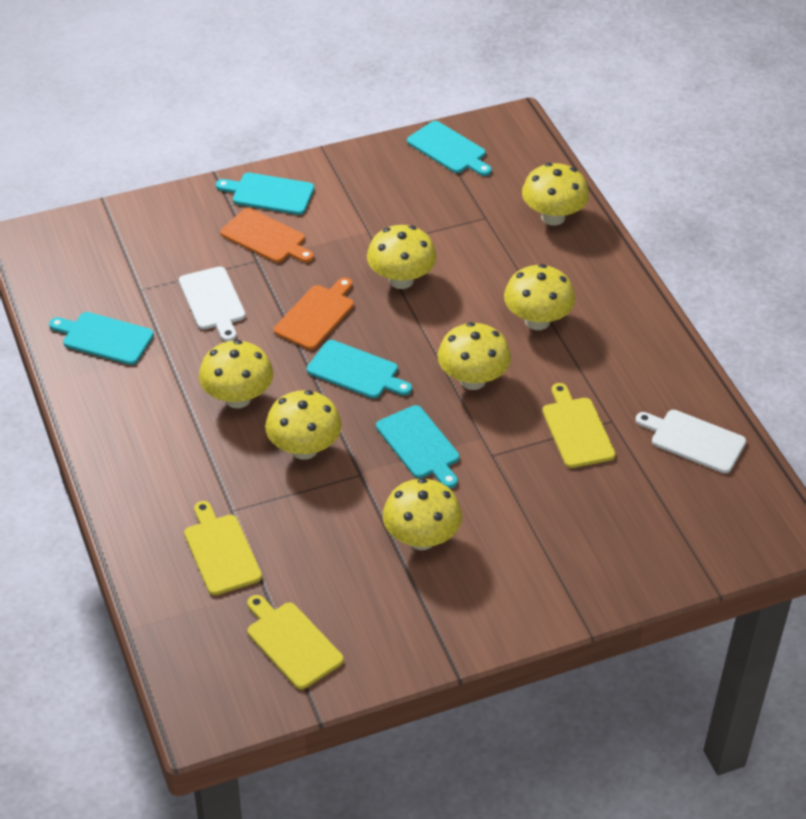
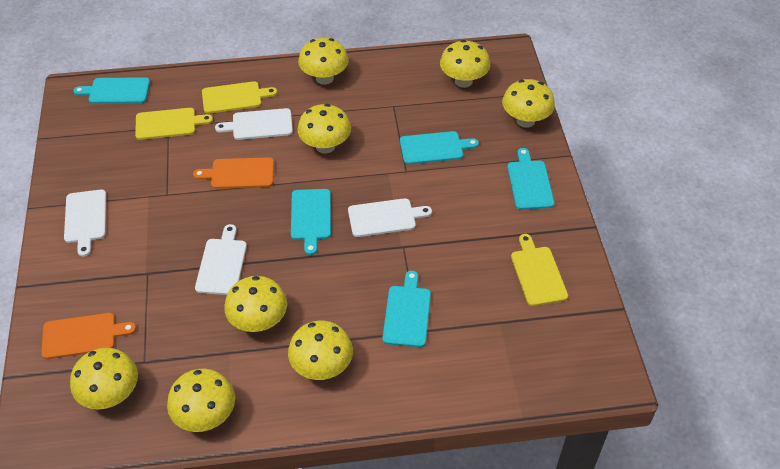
white cutting board: 2 -> 4
yellow mushroom: 7 -> 8

